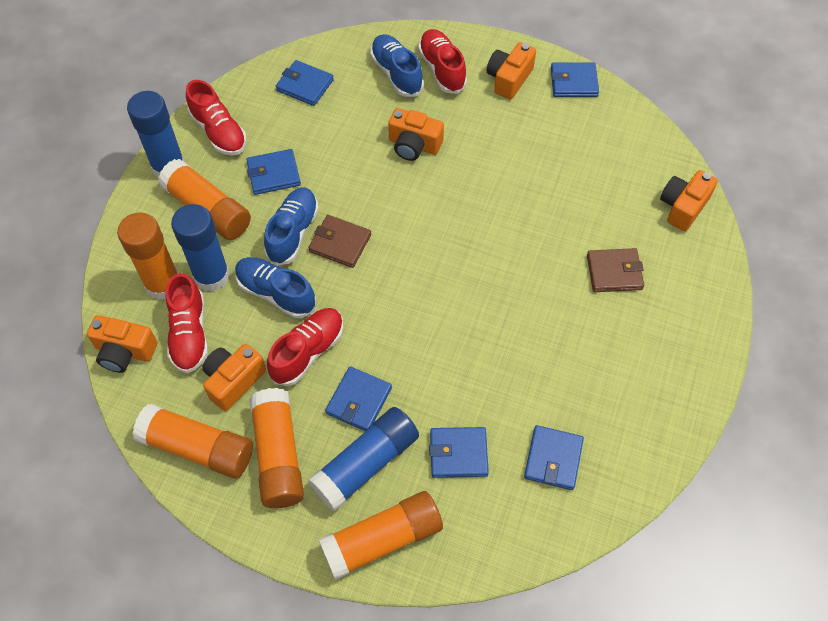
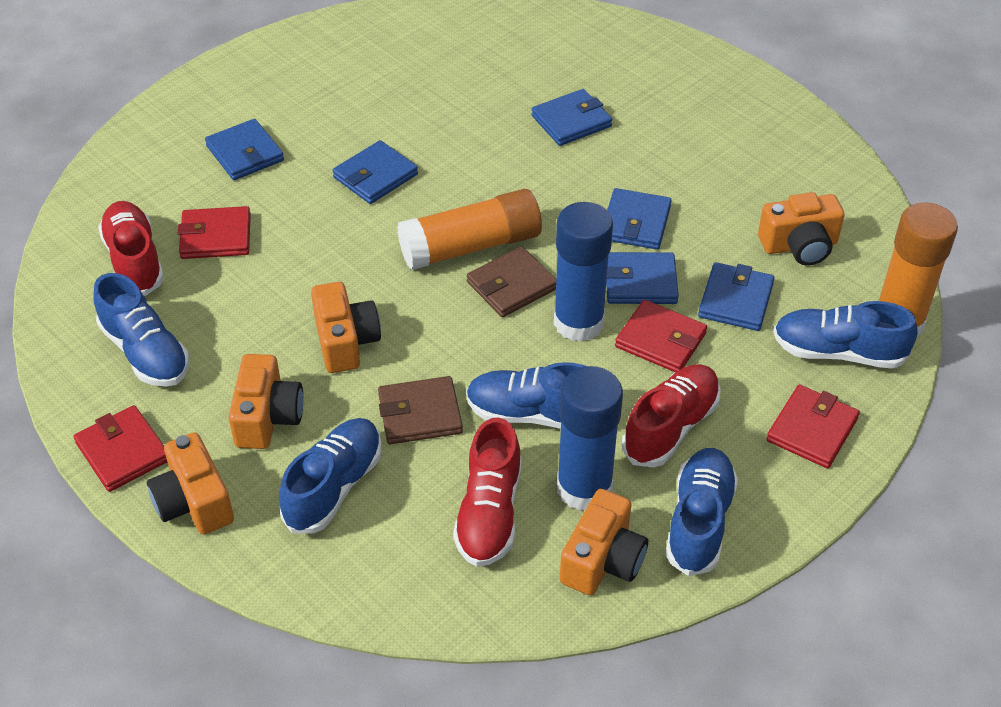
blue glue stick: 3 -> 2
blue shoe: 3 -> 5
orange glue stick: 5 -> 2
red shoe: 4 -> 3
red wallet: 0 -> 4

